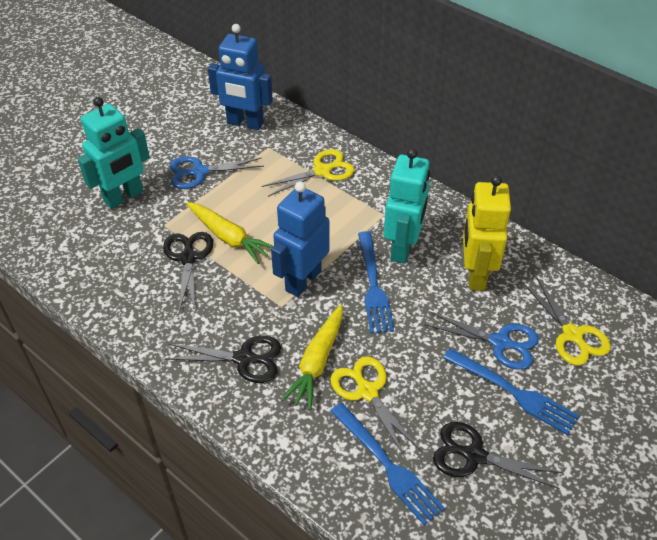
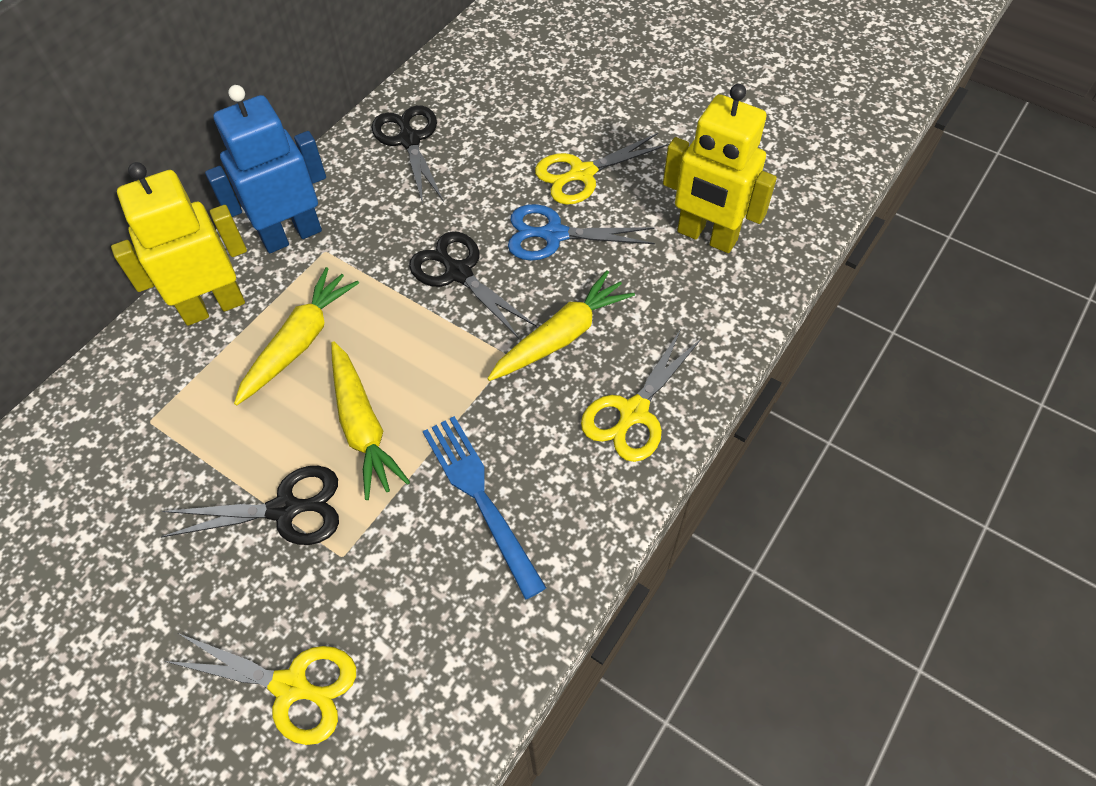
blue fork: 3 -> 1
blue robot: 2 -> 1
blue scissors: 2 -> 1
turquoise robot: 2 -> 0
yellow carrot: 2 -> 3
yellow robot: 1 -> 2

